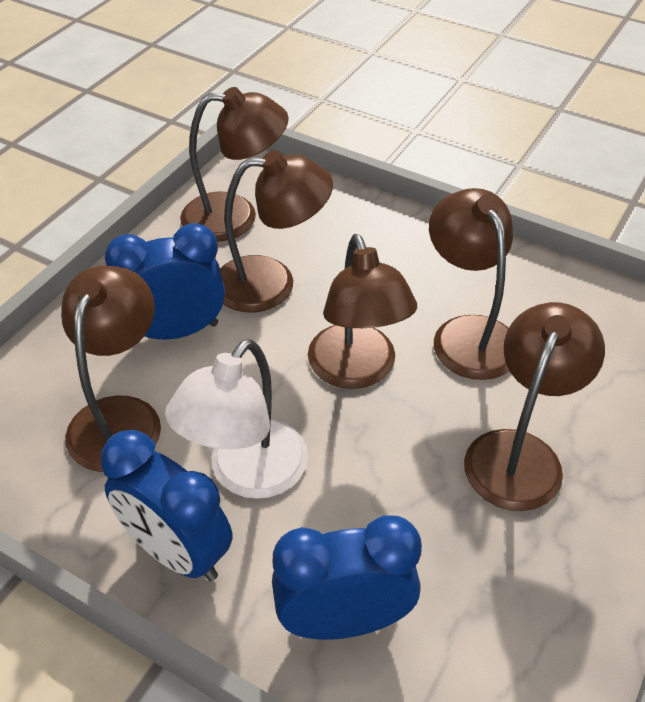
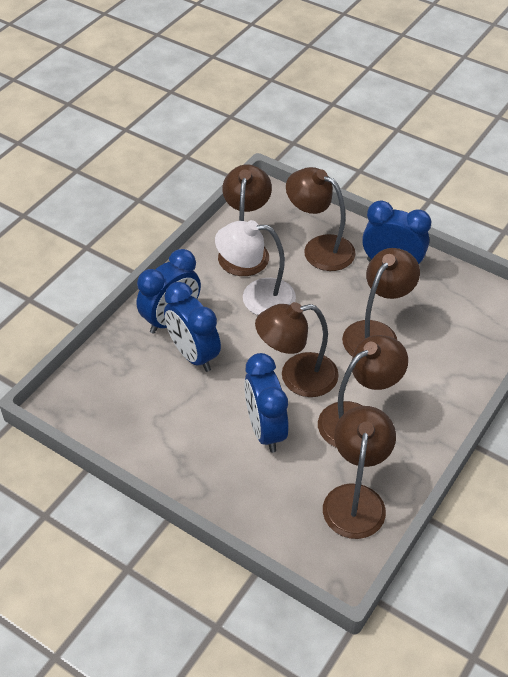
blue clock: 3 -> 4

